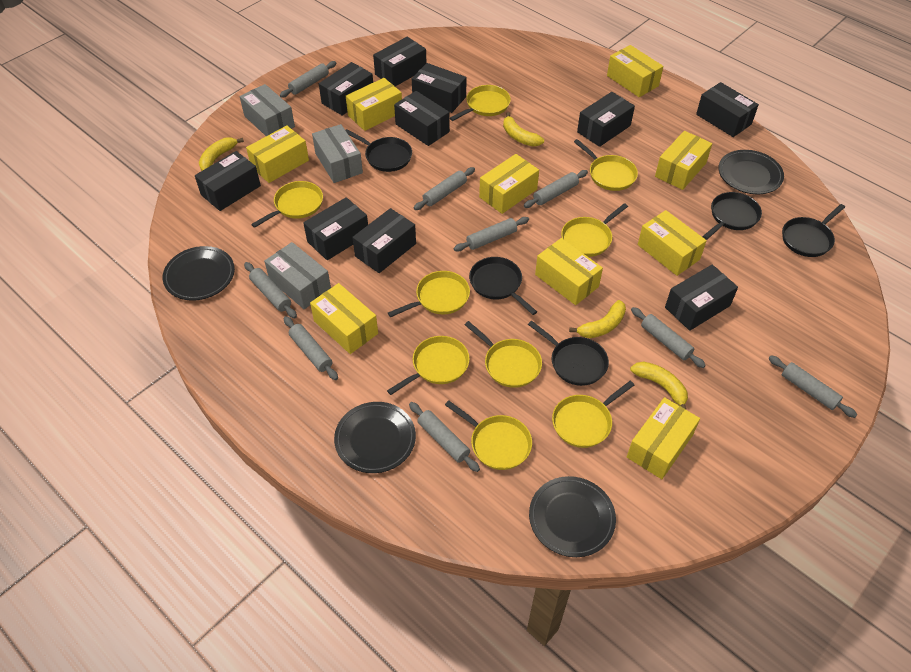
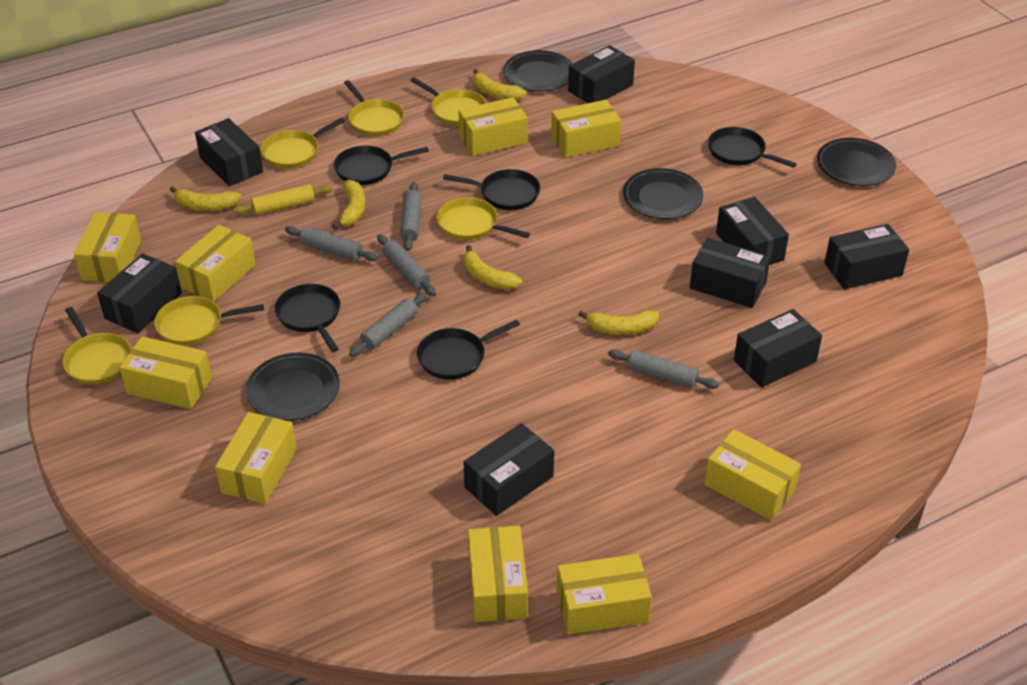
black box: 10 -> 8
grey box: 3 -> 0
grey rolling pin: 9 -> 5
yellow banana: 4 -> 5
yellow pan: 9 -> 6
yellow rolling pin: 0 -> 1

